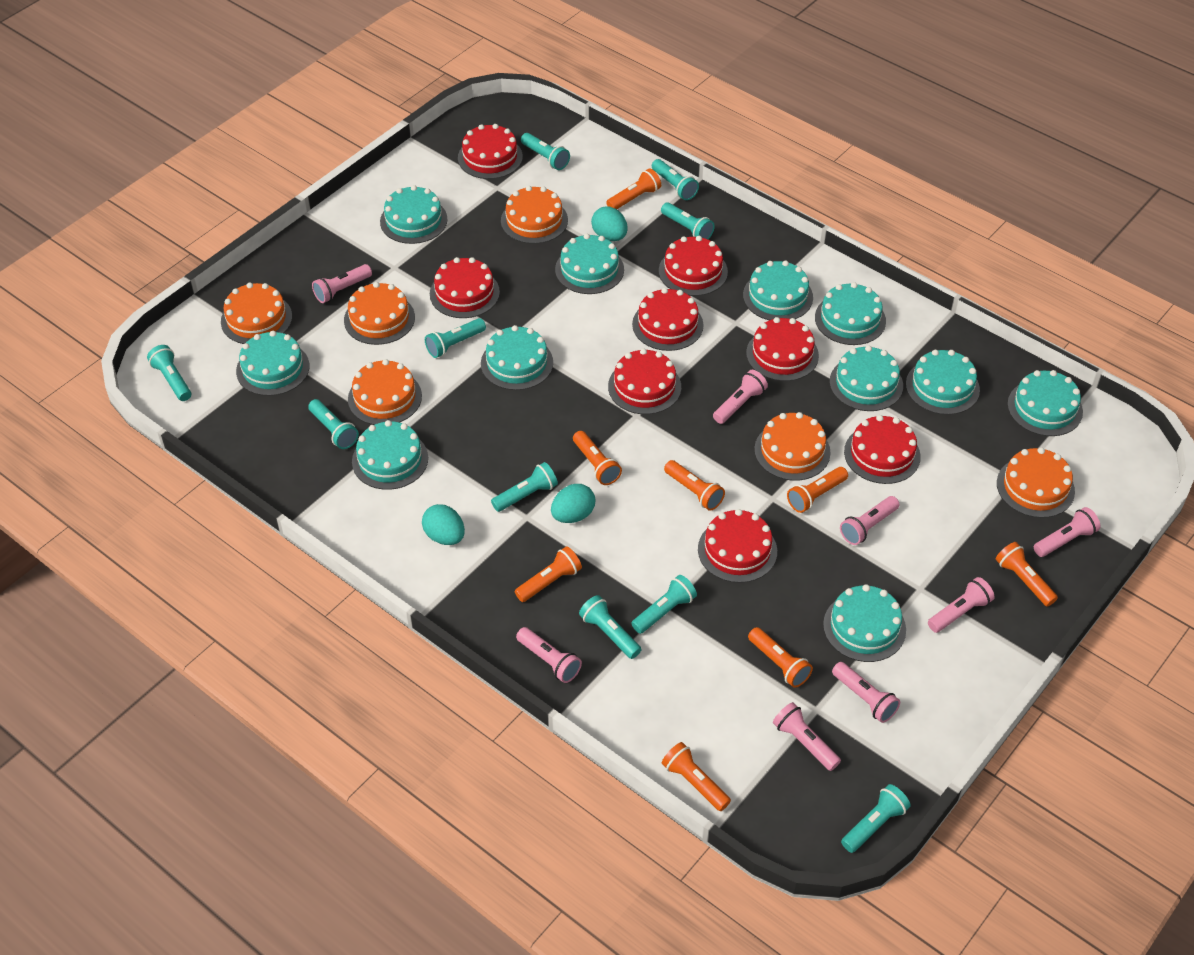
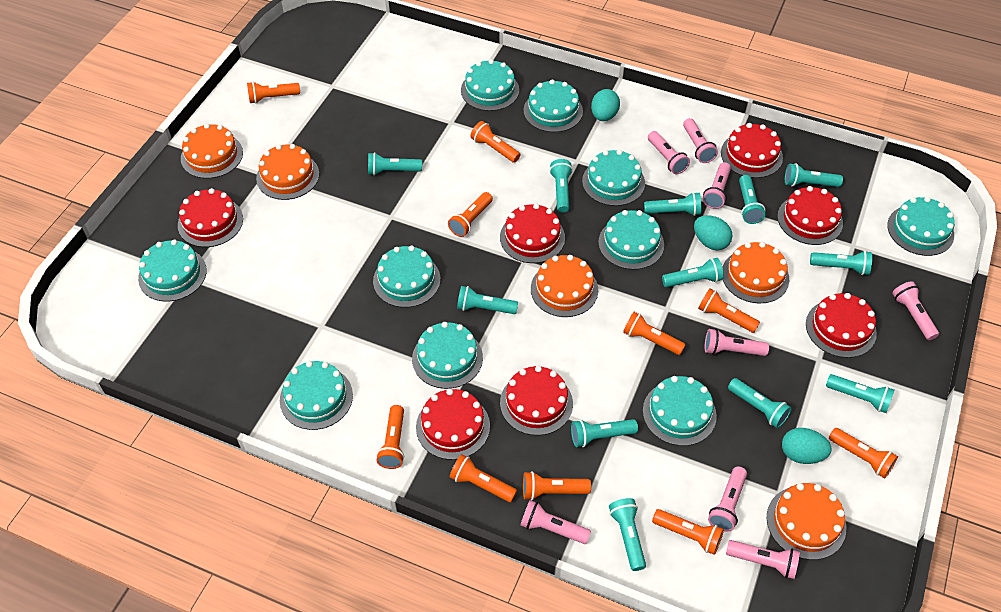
orange cake: 6 -> 5
orange flashlight: 8 -> 10
red cake: 8 -> 7
turquoise cake: 11 -> 10
turquoise flashlight: 10 -> 12

